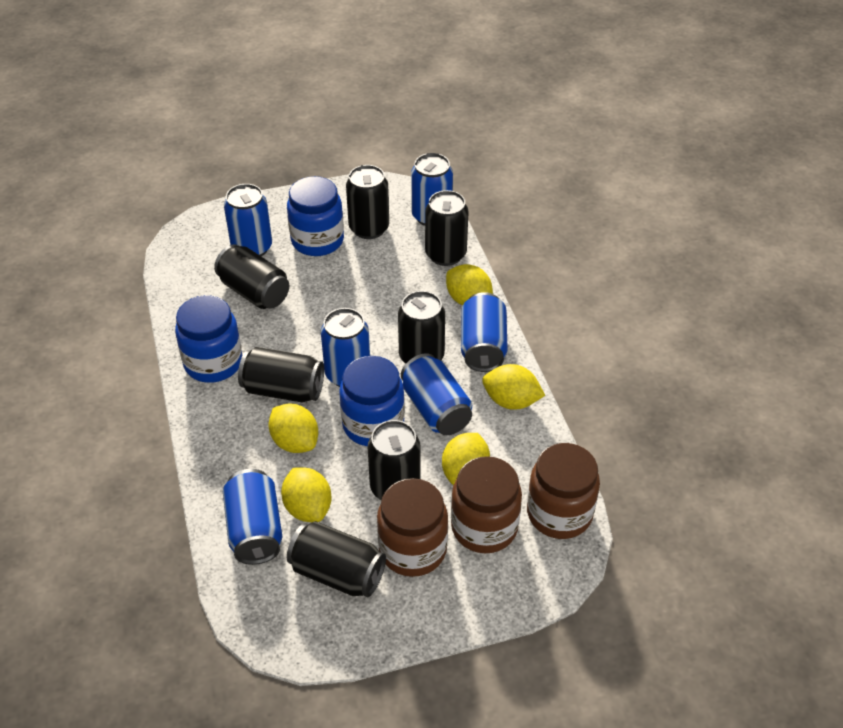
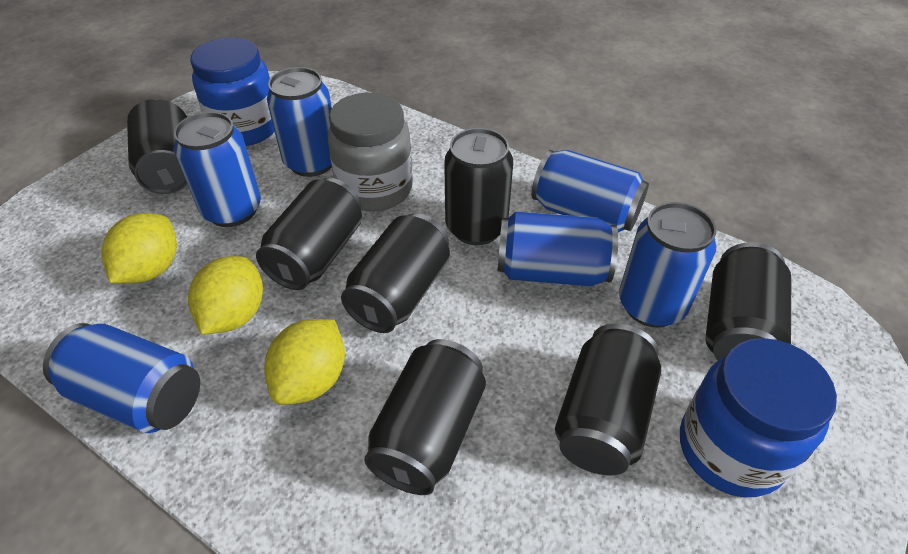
blue jar: 3 -> 2
brown jar: 3 -> 0
grey jar: 0 -> 1
yellow lemon: 5 -> 3

